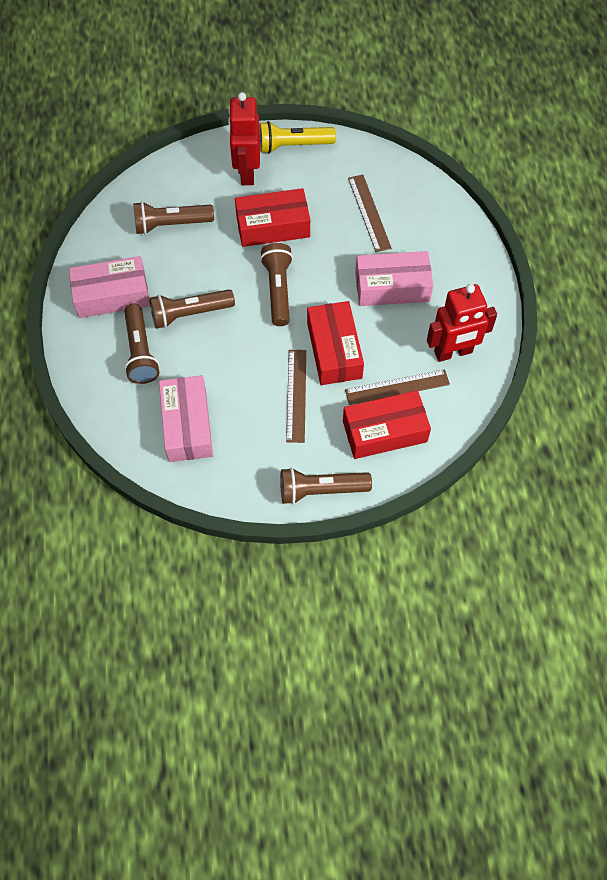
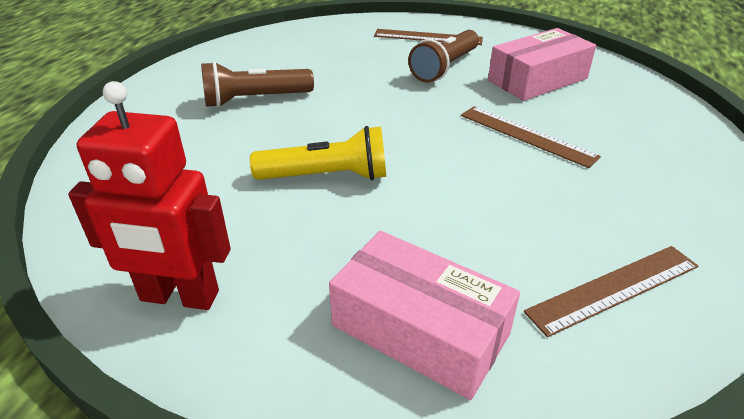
brown flashlight: 5 -> 2
pink box: 3 -> 2
red box: 3 -> 0
red robot: 2 -> 1

